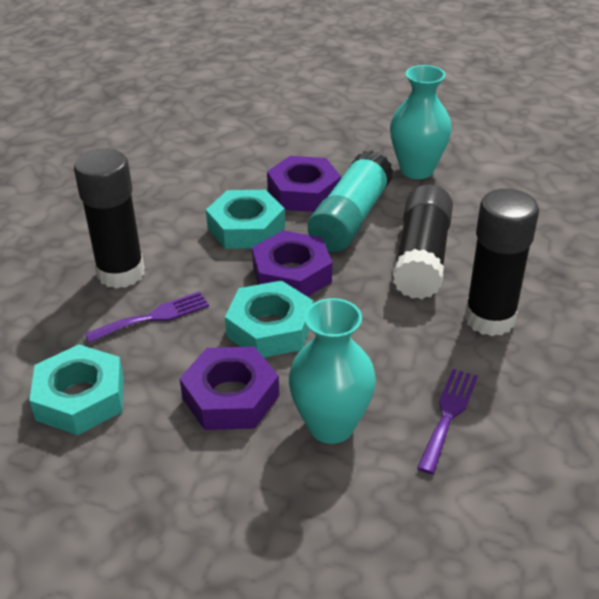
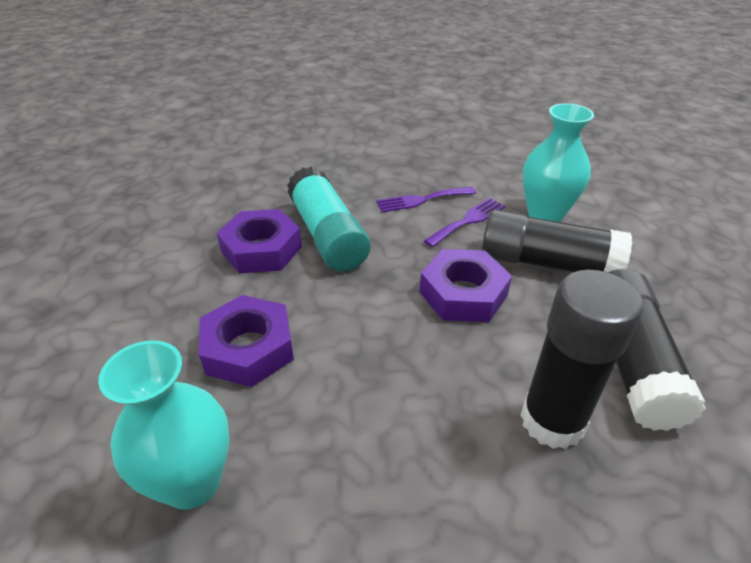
turquoise nut: 3 -> 0

